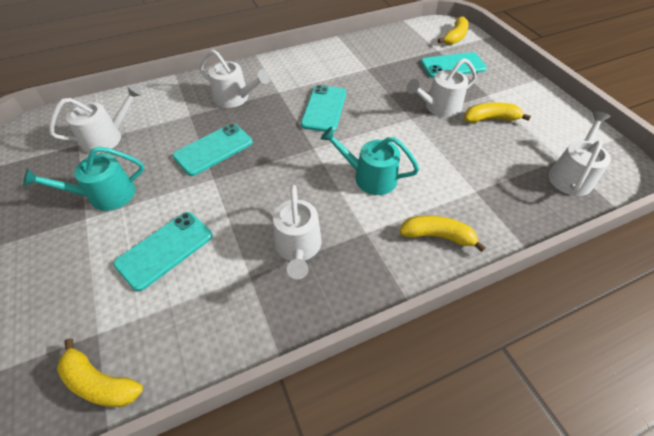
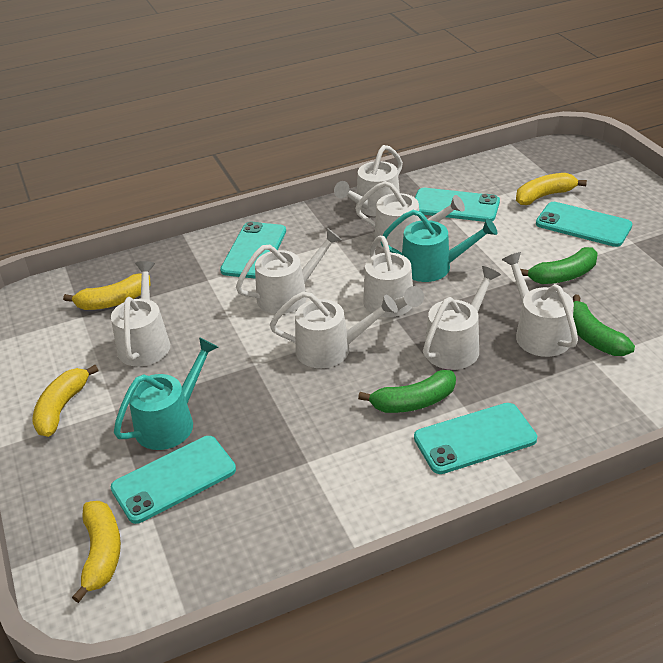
green banana: 0 -> 3
turquoise phone: 4 -> 5
white watering can: 5 -> 8

